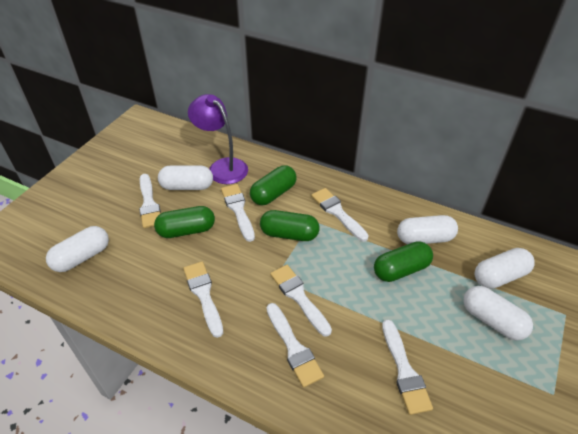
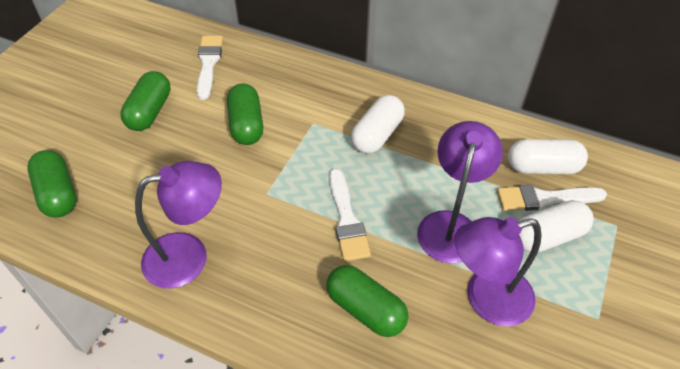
purple lamp: 1 -> 3
white brush: 7 -> 3
white capsule: 5 -> 3

